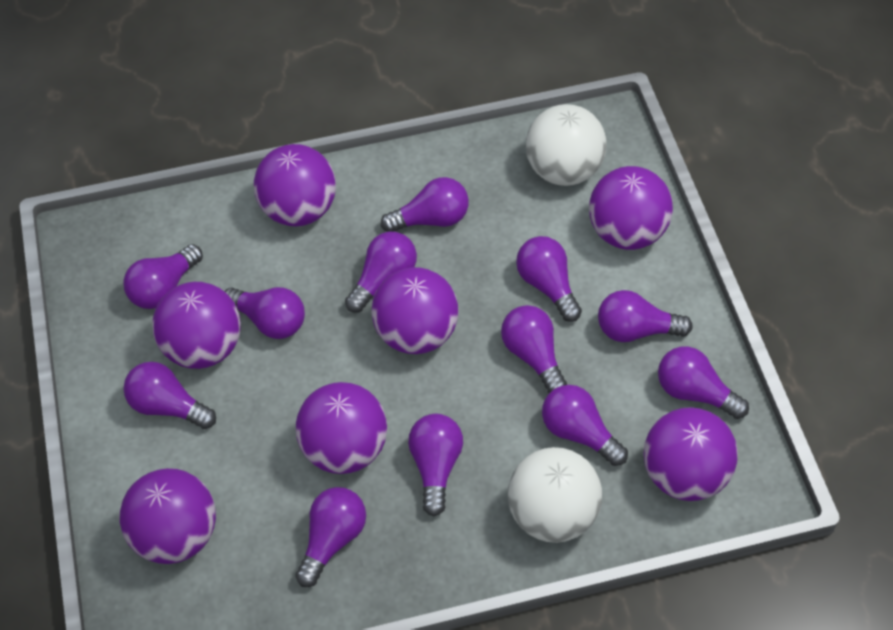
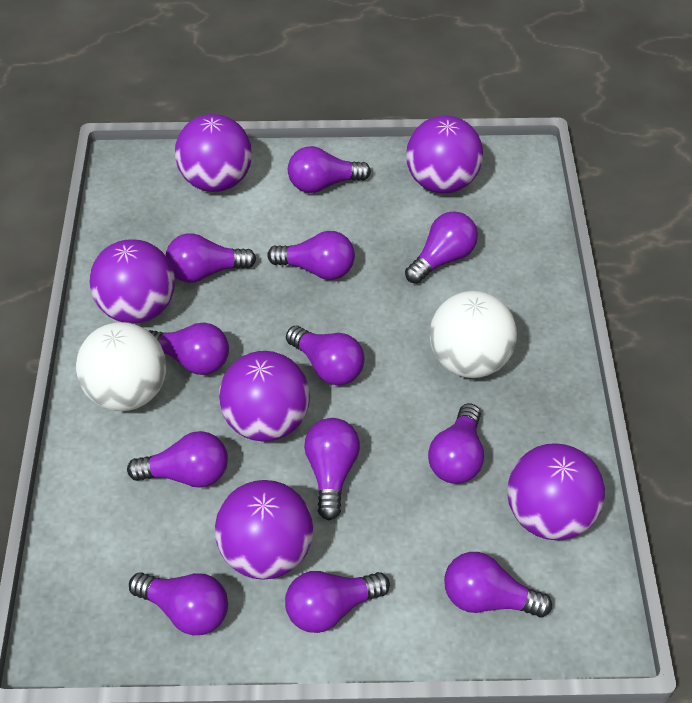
purple ball: 7 -> 6

